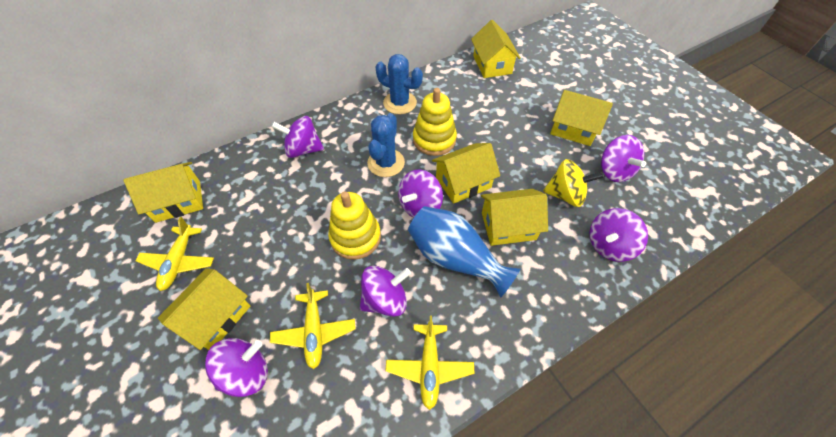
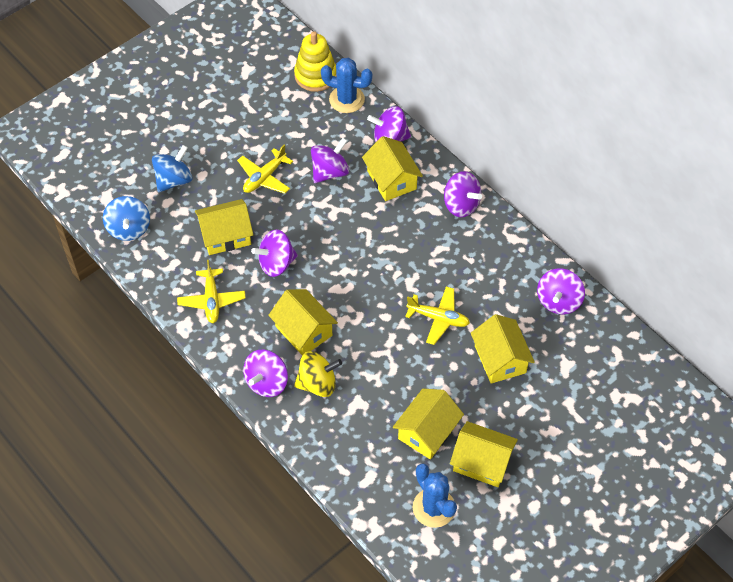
blue spinning top: 0 -> 2
blue vase: 1 -> 0
yellow stacking toy: 2 -> 1

